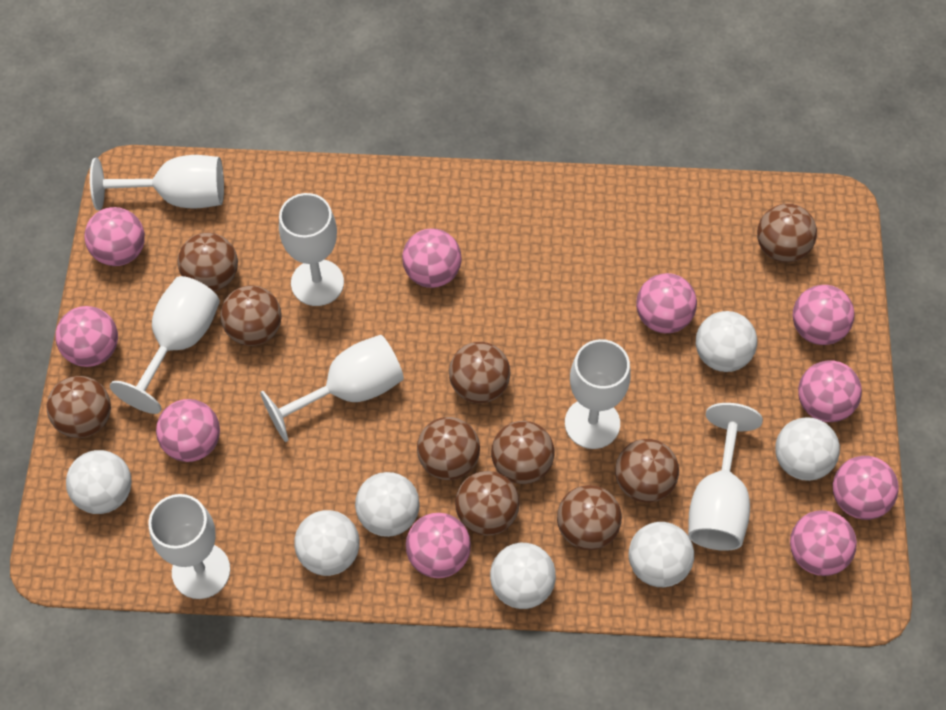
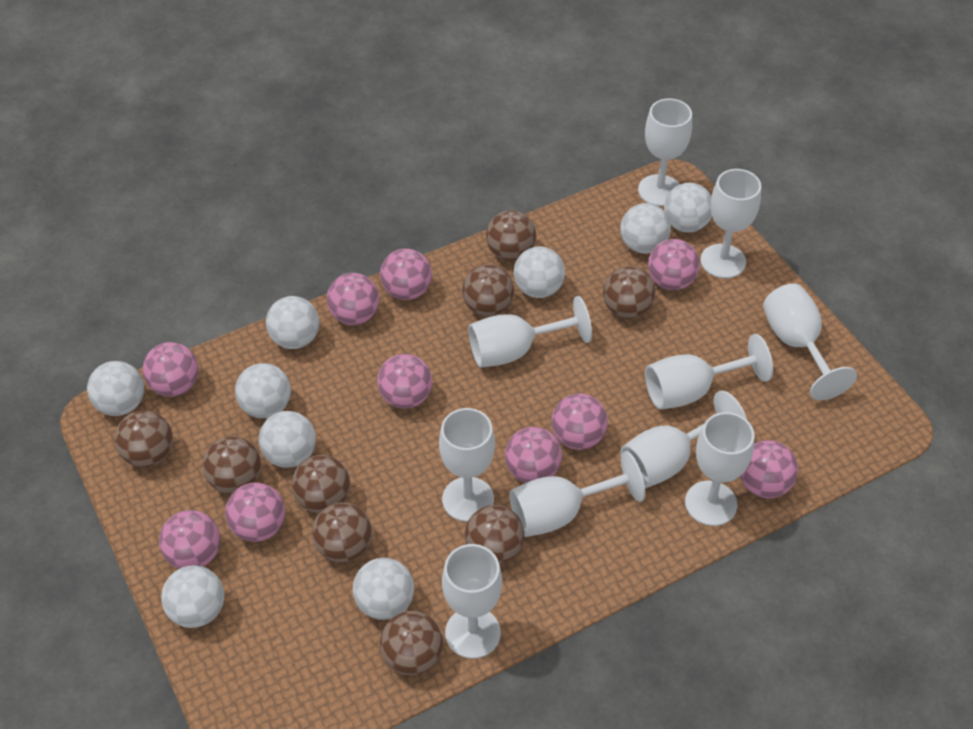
brown ball: 10 -> 9
white ball: 7 -> 9
white goblet: 7 -> 10

